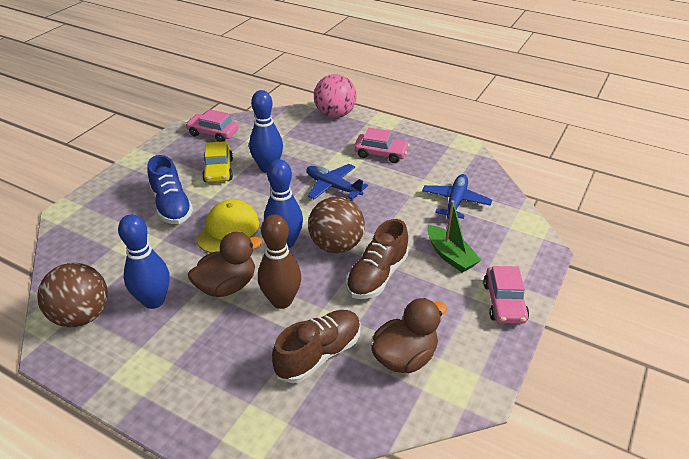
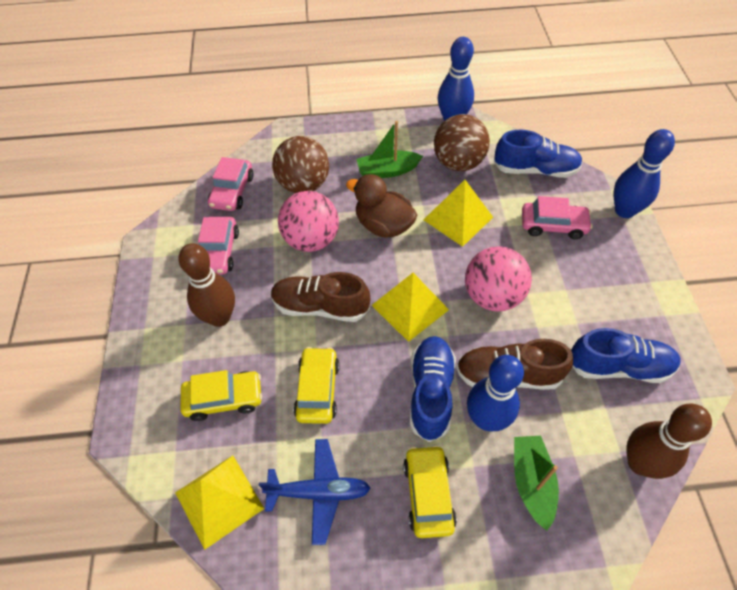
blue plane: 2 -> 1
blue shoe: 1 -> 3
brown bowling pin: 1 -> 2
brown duck: 2 -> 1
green boat: 1 -> 2
pink ball: 1 -> 2
yellow cap: 1 -> 0
yellow car: 1 -> 3
yellow pyramid: 0 -> 3

